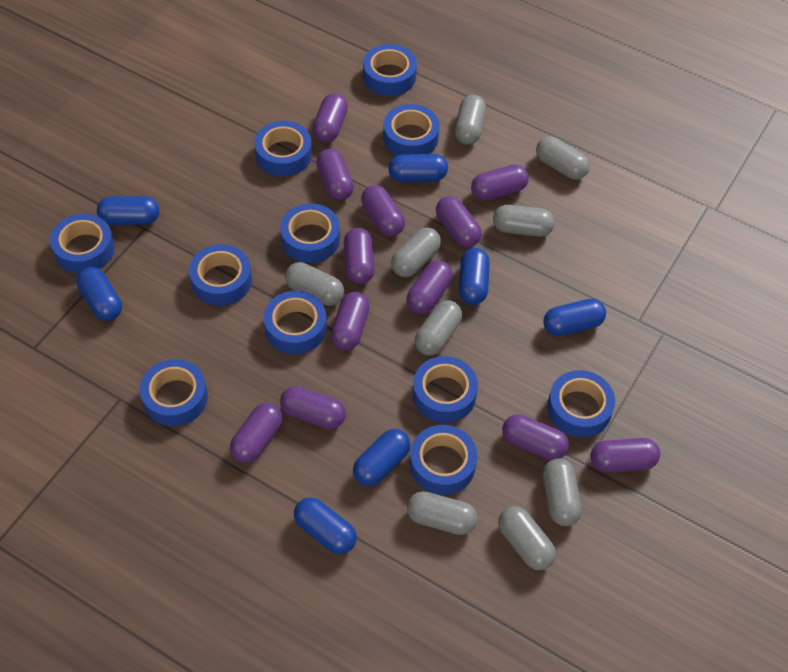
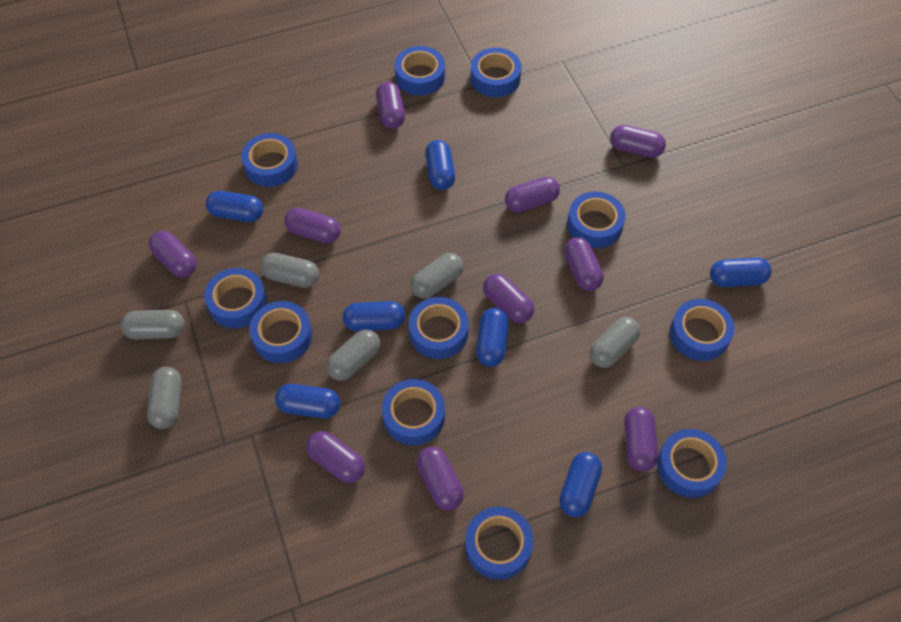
grey capsule: 9 -> 6
purple capsule: 12 -> 10

